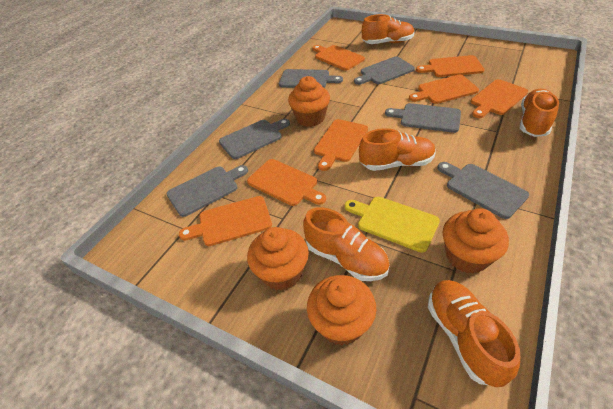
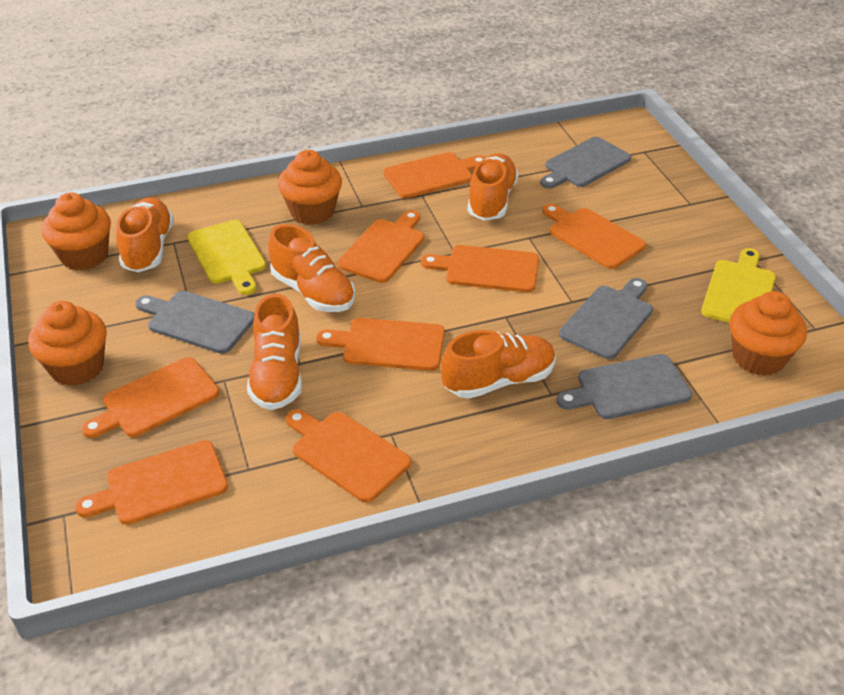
grey cutting board: 6 -> 4
orange cutting board: 7 -> 8
yellow cutting board: 1 -> 2

